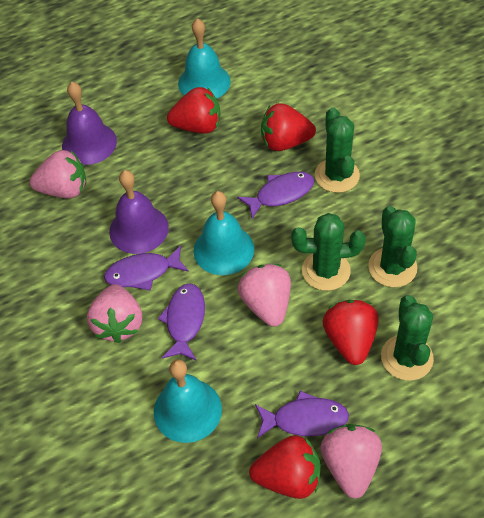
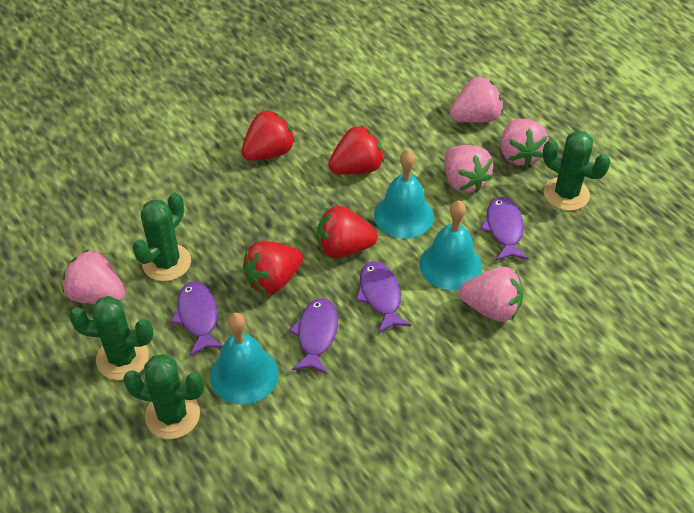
pink strawberry: 4 -> 5
purple bell: 2 -> 0

